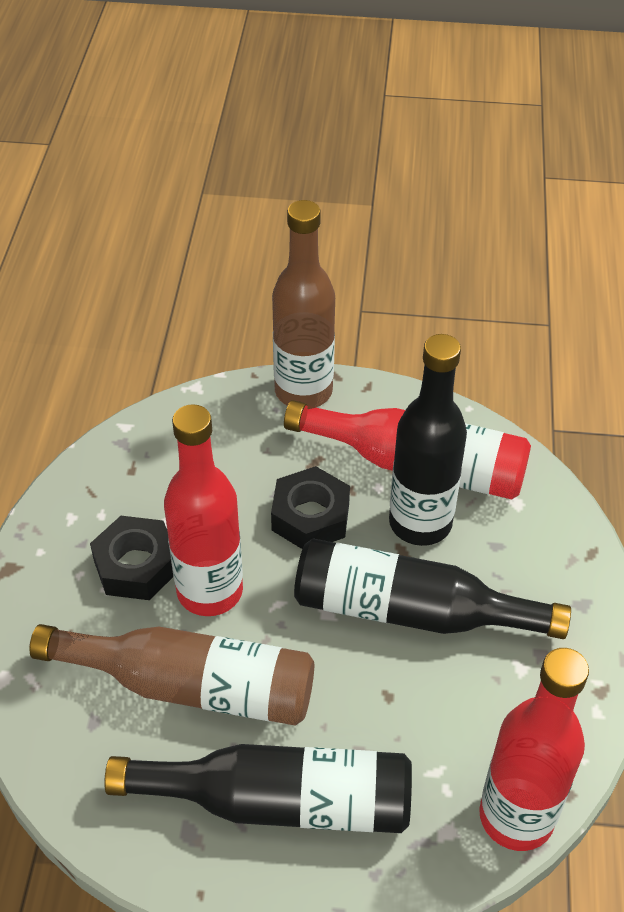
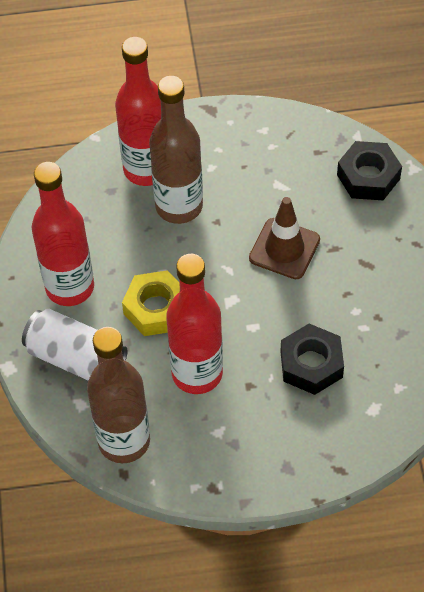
black bottle: 3 -> 0
brown traffic cone: 0 -> 1
white can: 0 -> 1
yellow nut: 0 -> 1

